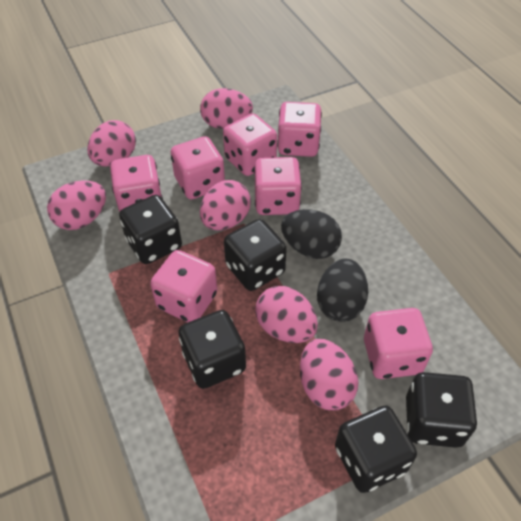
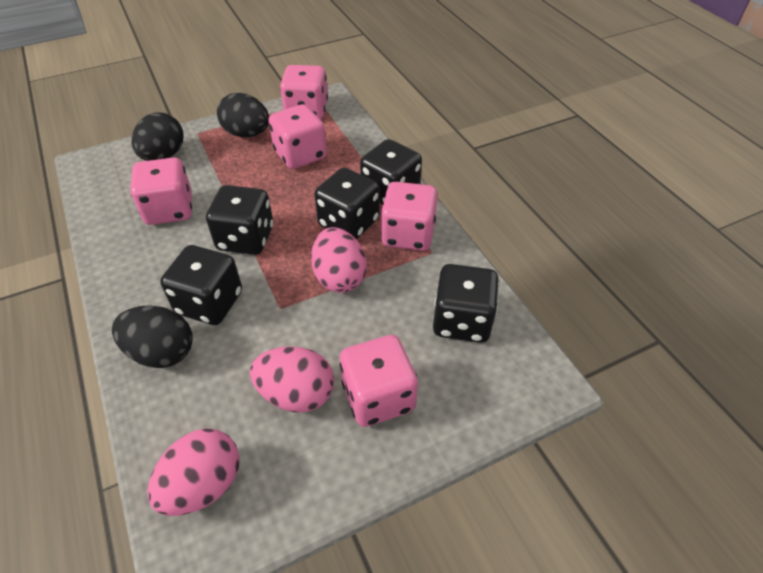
black egg: 2 -> 3
pink dice: 7 -> 5
pink egg: 6 -> 3

